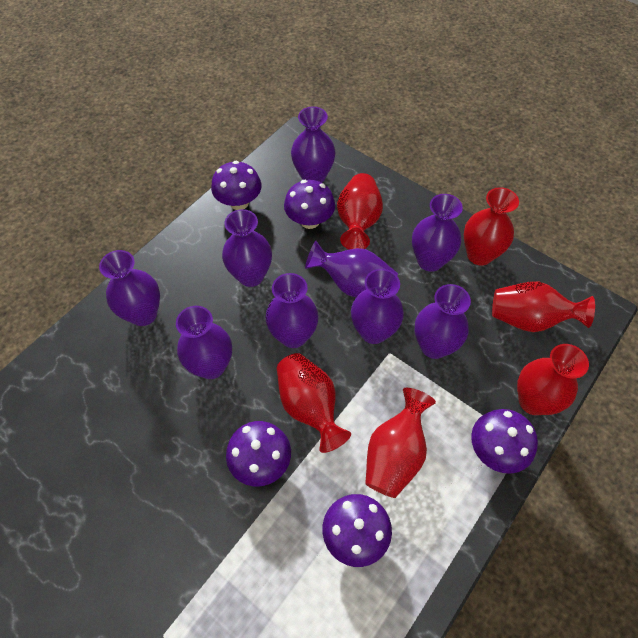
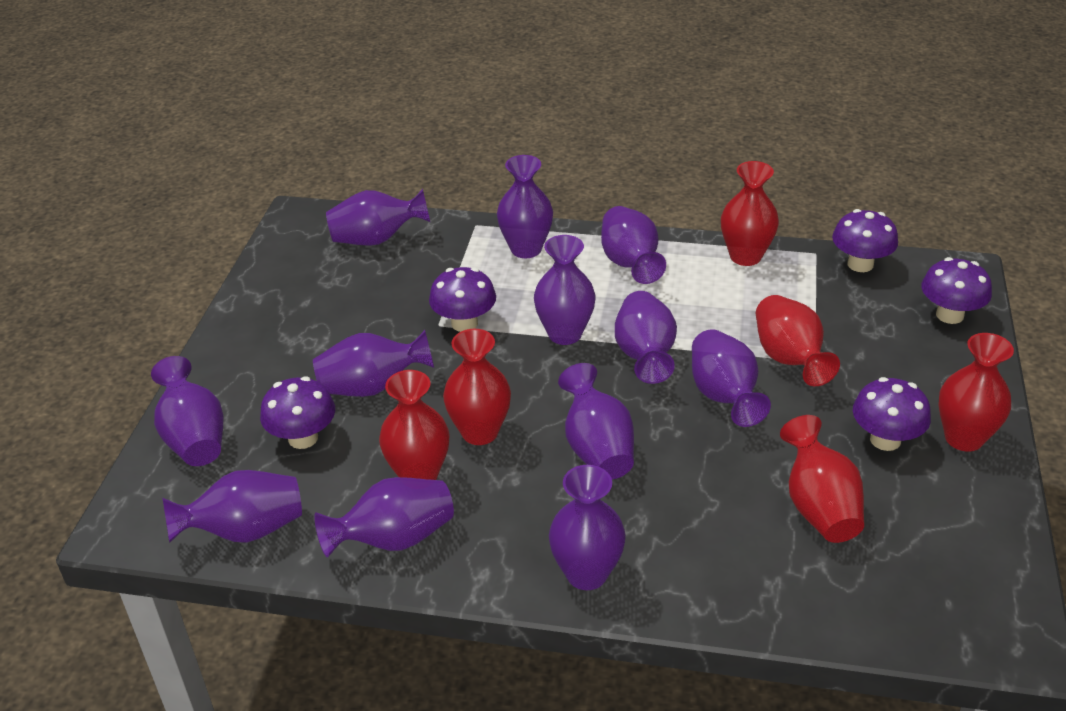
purple vase: 9 -> 12

